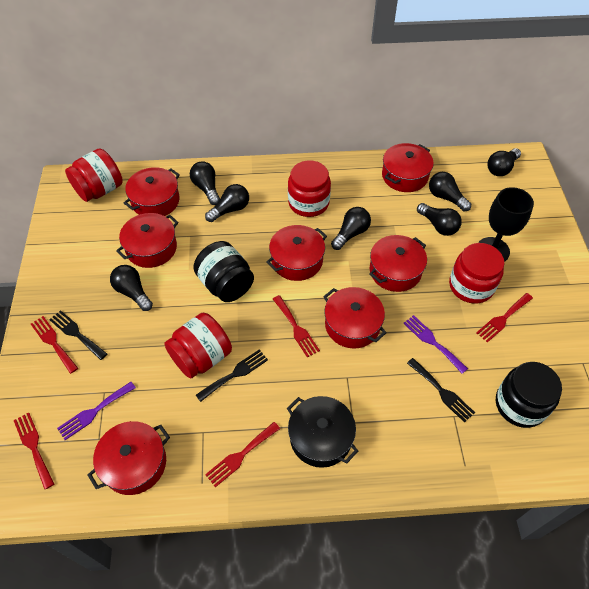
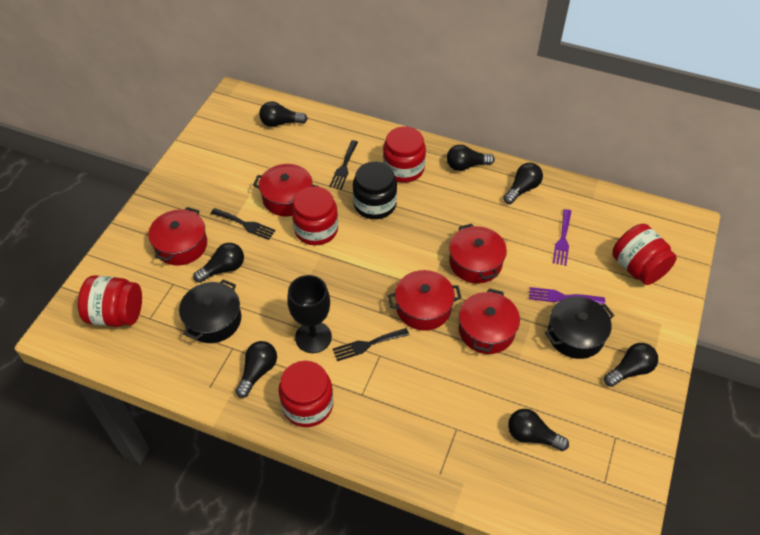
black jar: 2 -> 1
black pot: 1 -> 2
red fork: 5 -> 0
red jar: 4 -> 5
red pot: 7 -> 5

